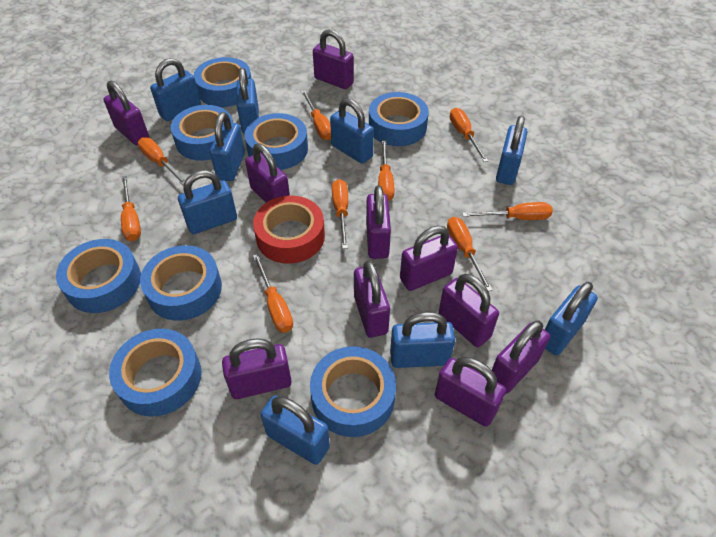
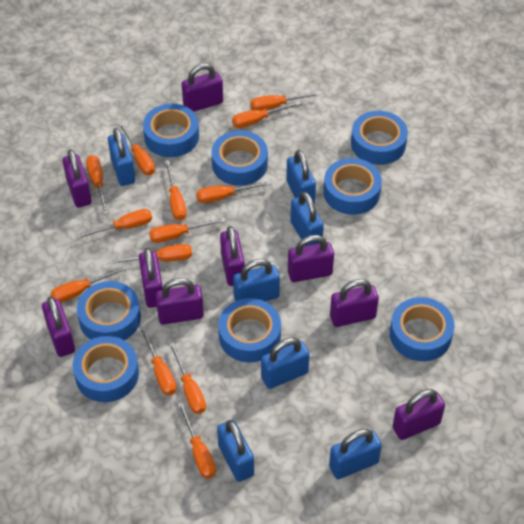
blue padlock: 9 -> 7
orange screwdriver: 9 -> 13
purple padlock: 10 -> 9
red tape: 1 -> 0

